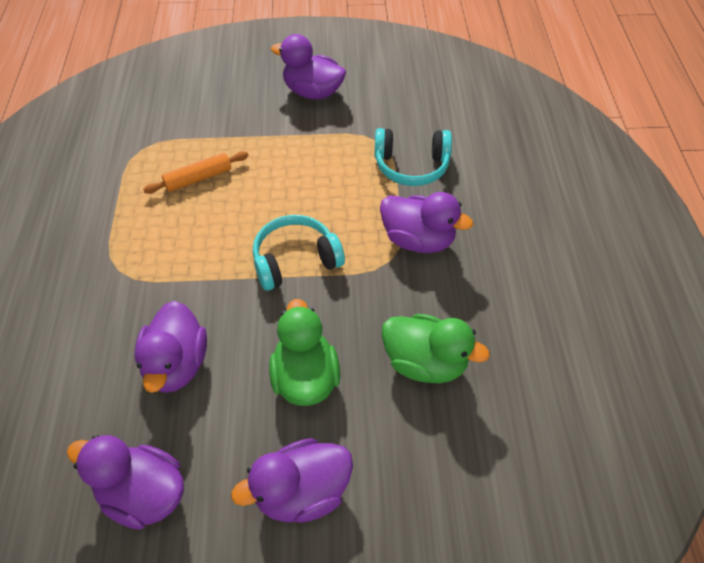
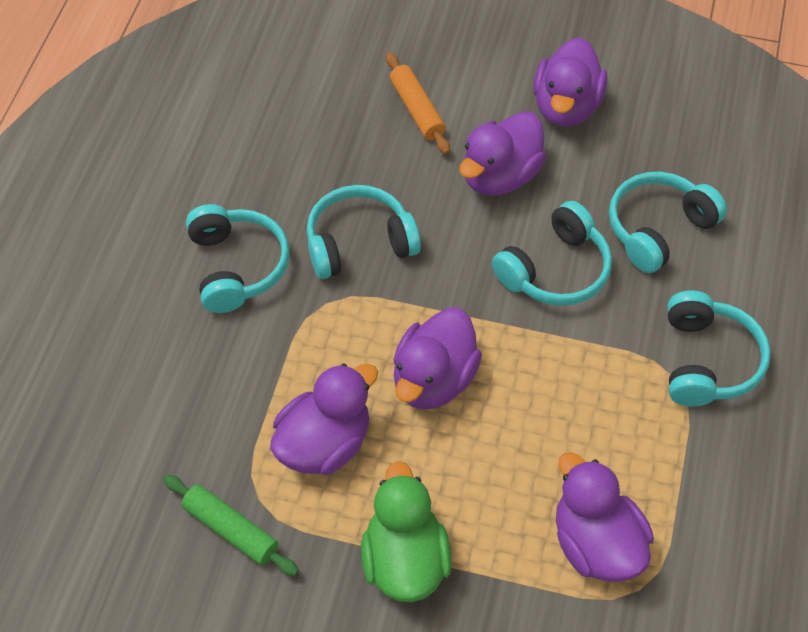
green duck: 2 -> 1
green rolling pin: 0 -> 1
turquoise headphones: 2 -> 5

